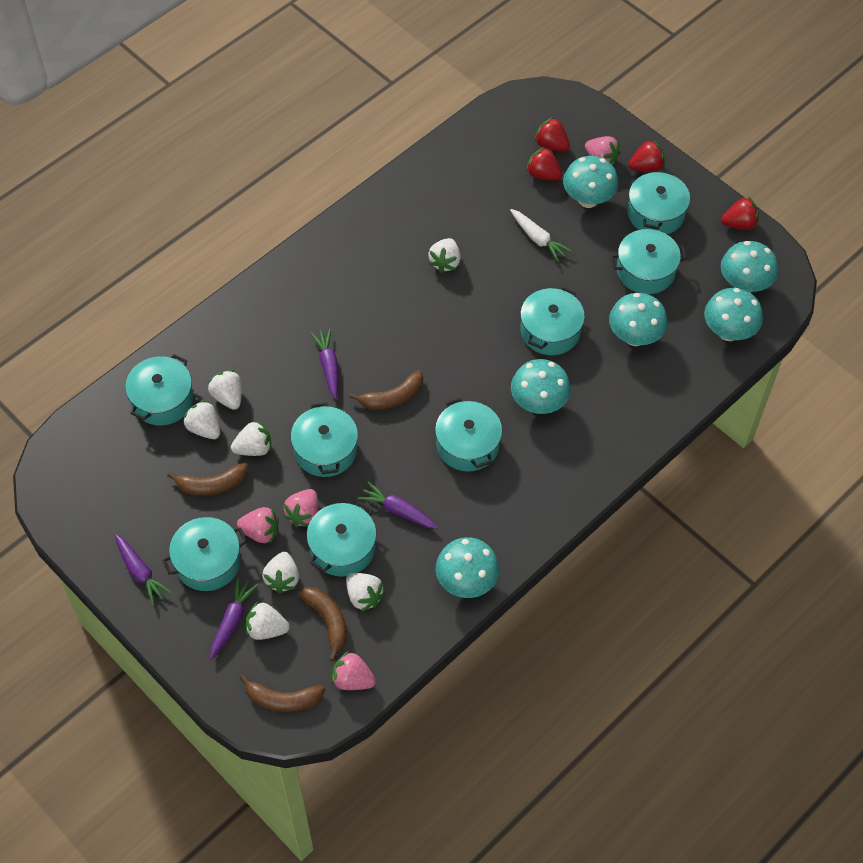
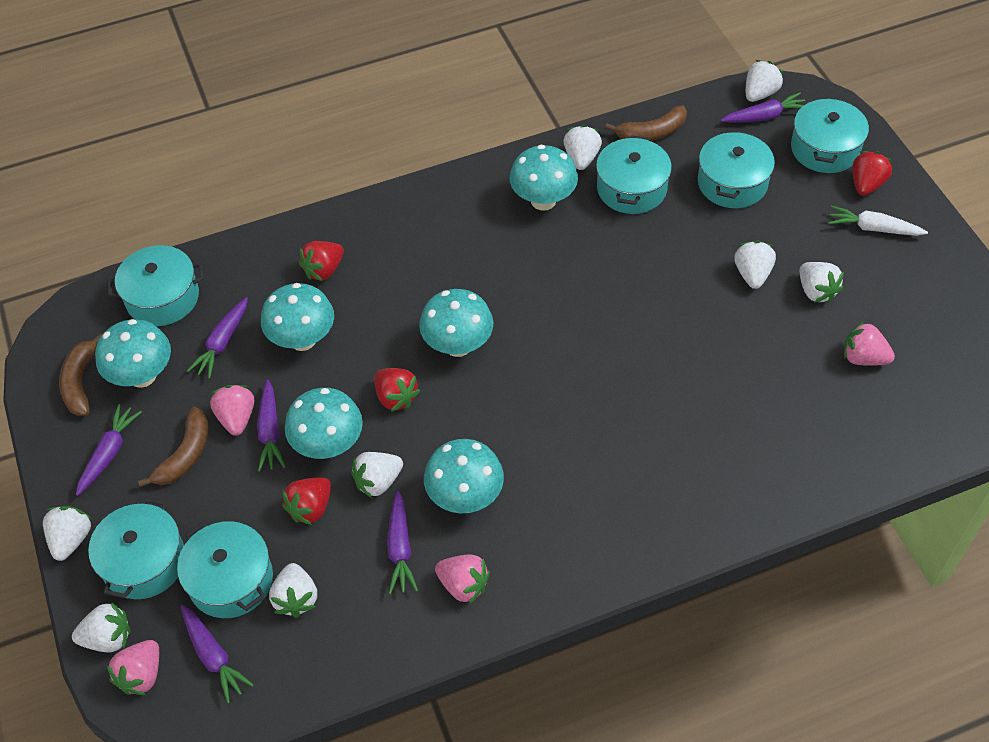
brown banana: 4 -> 3
purple carrot: 4 -> 6
turquoise pot: 8 -> 6
white strawberry: 7 -> 8

